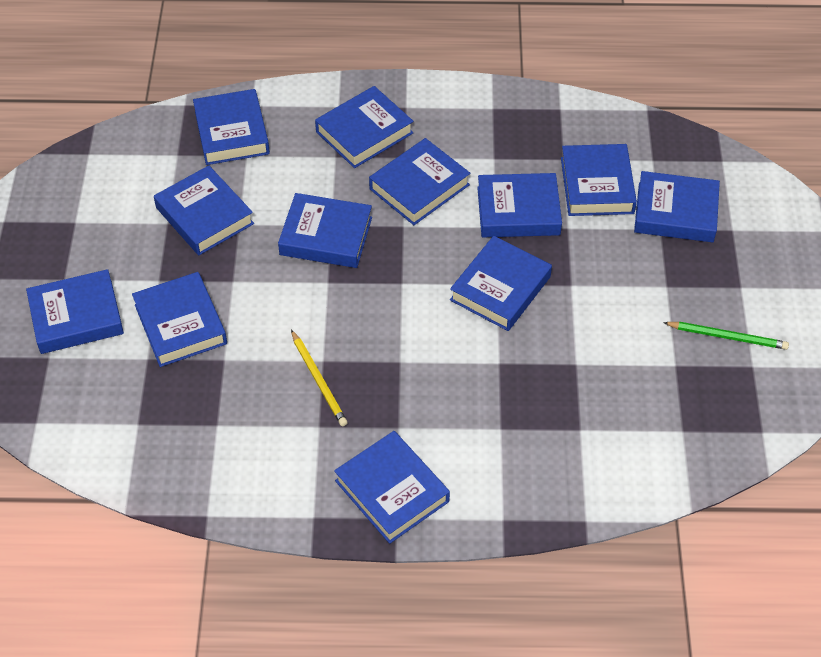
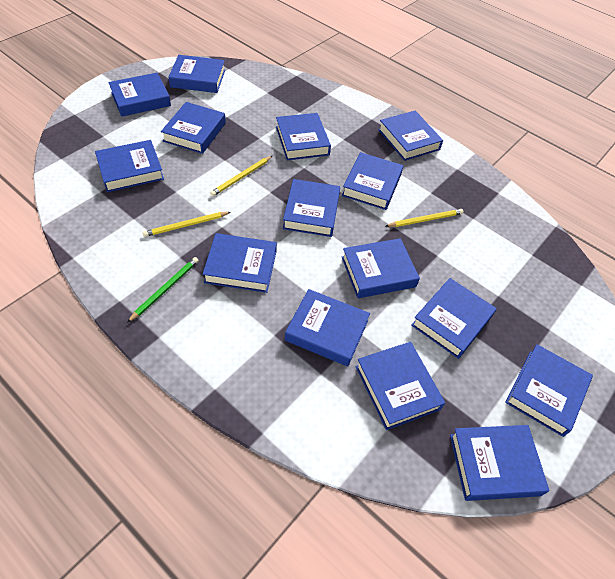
blue book: 12 -> 15
yellow pencil: 1 -> 3

